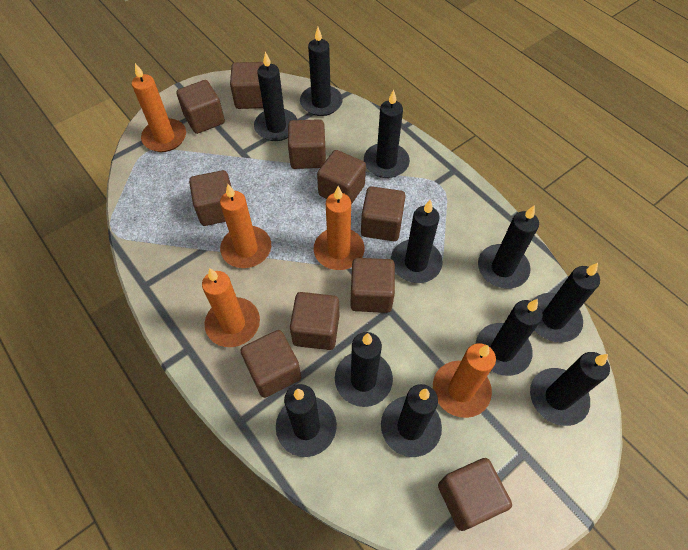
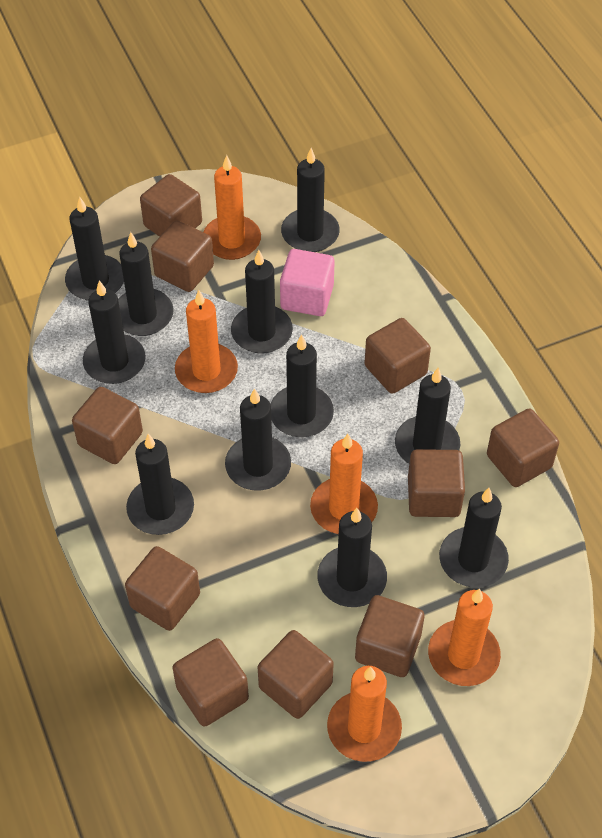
pink cube: 0 -> 1

